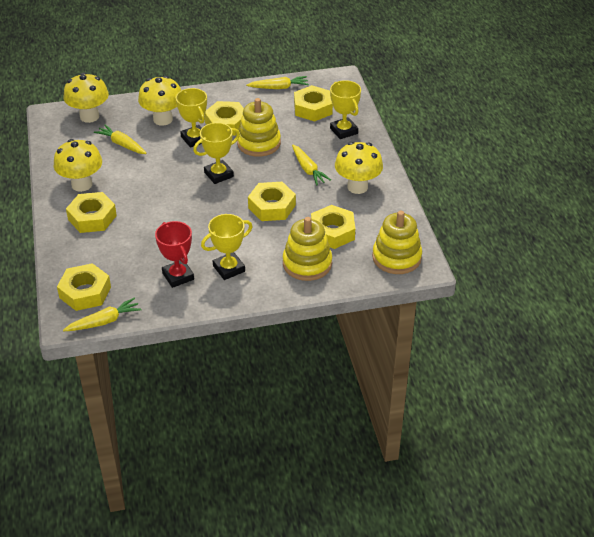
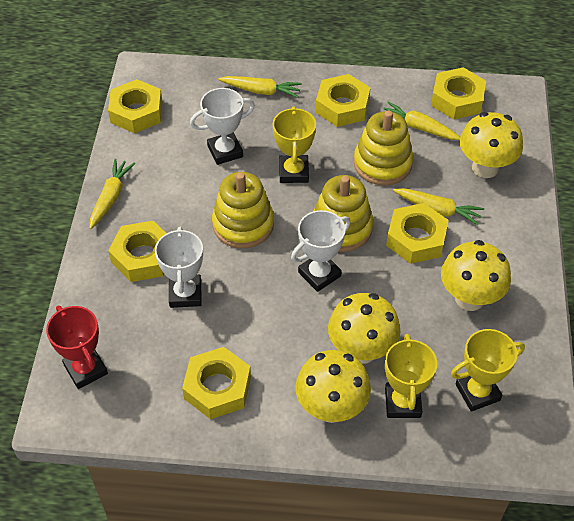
white trophy: 0 -> 3
yellow trophy: 4 -> 3

